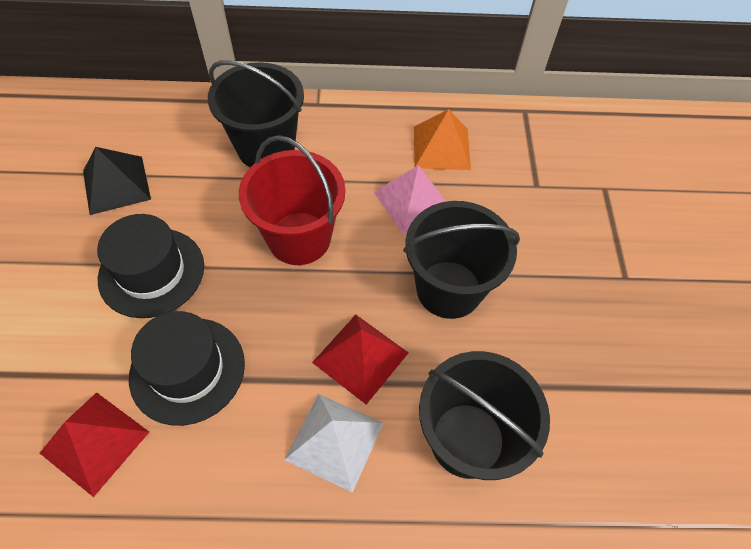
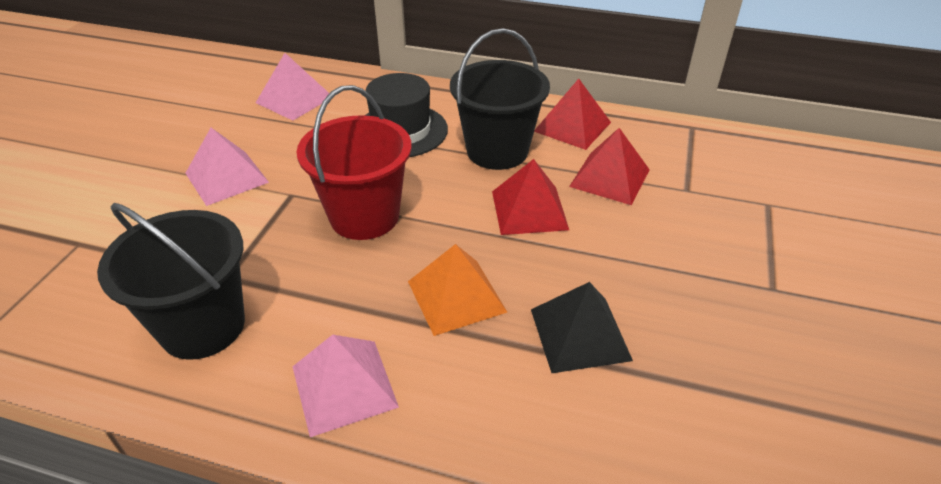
black bucket: 3 -> 2
black hat: 2 -> 1
pink pyramid: 1 -> 3
red pyramid: 2 -> 3
white pyramid: 1 -> 0

